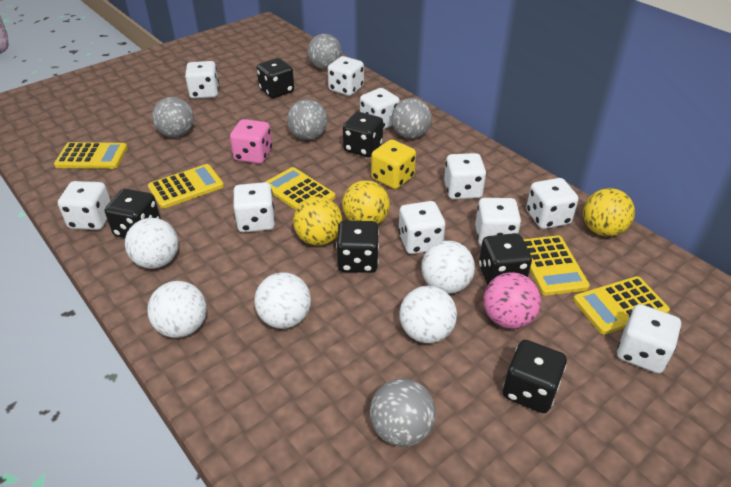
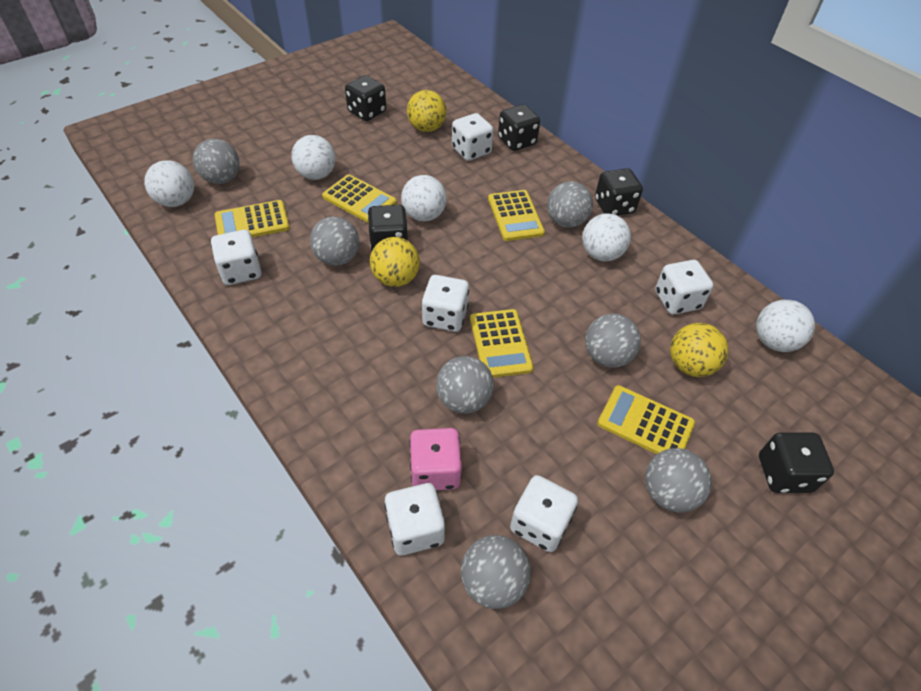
black dice: 6 -> 5
grey ball: 5 -> 7
pink ball: 1 -> 0
white dice: 10 -> 6
yellow dice: 1 -> 0

